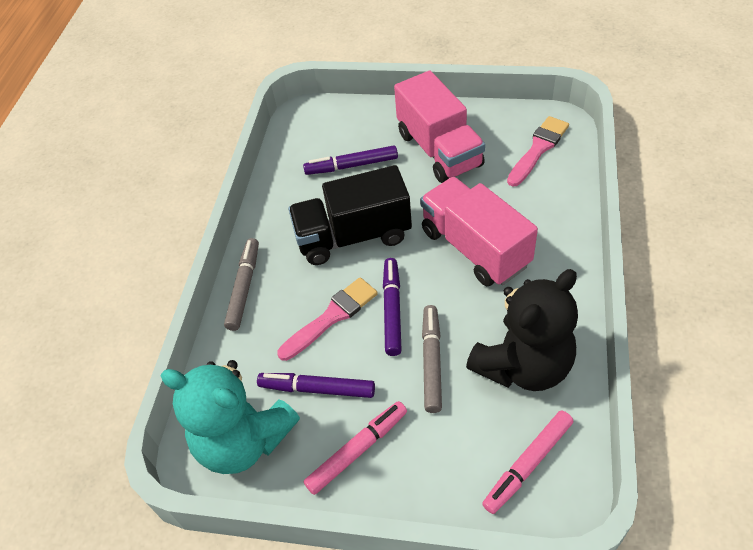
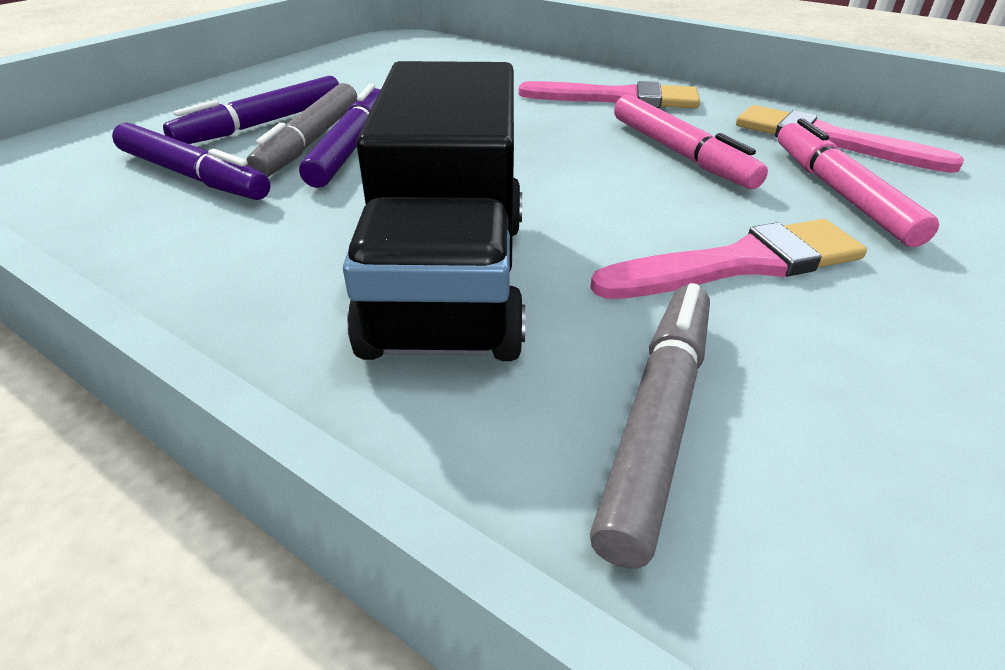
black teddy bear: 1 -> 0
pink brush: 2 -> 3
pink truck: 2 -> 0
turquoise teddy bear: 1 -> 0

